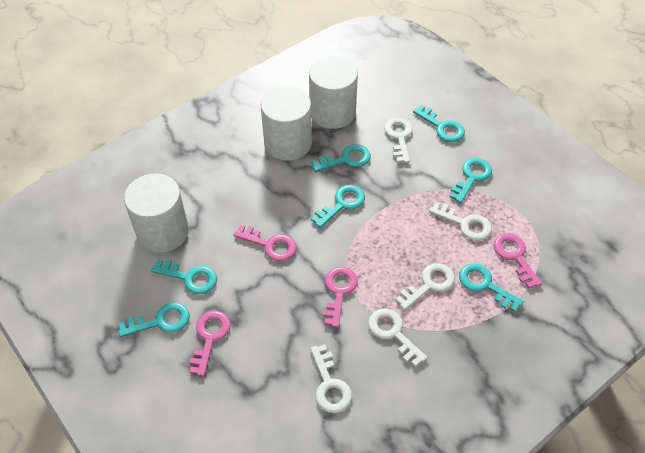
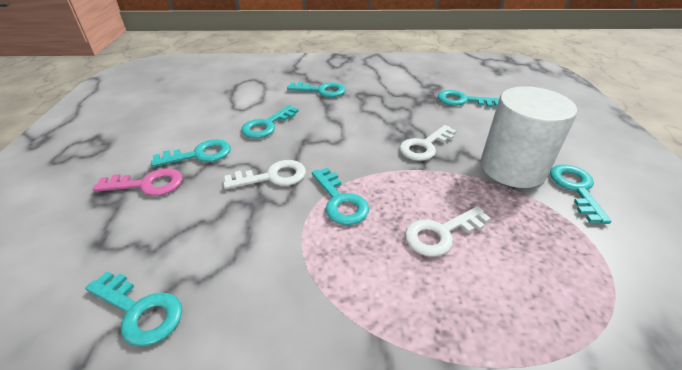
pink key: 4 -> 1
white cylinder: 3 -> 1
white key: 5 -> 3

